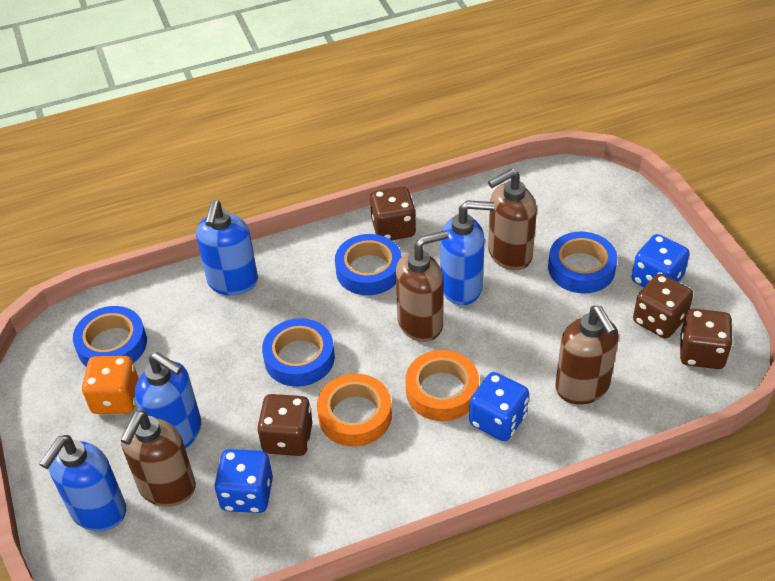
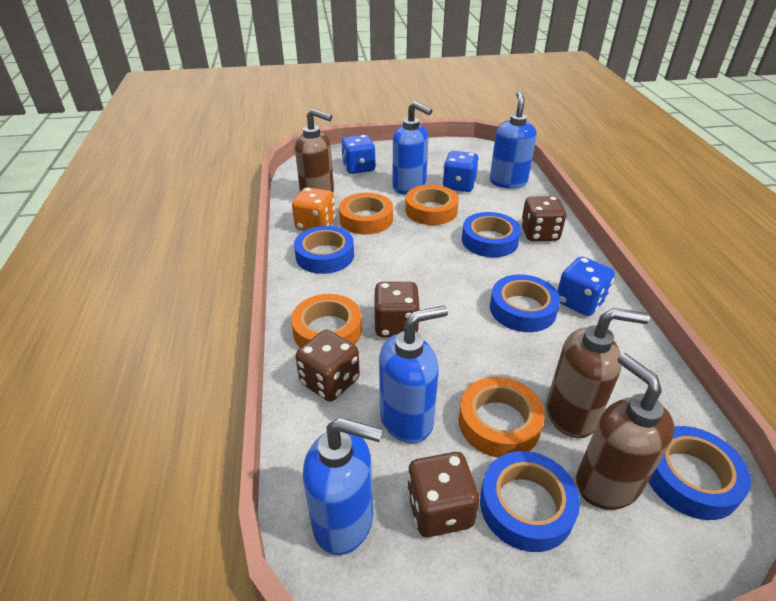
blue tape: 4 -> 5
brown soap dispenser: 4 -> 3
orange tape: 2 -> 4

